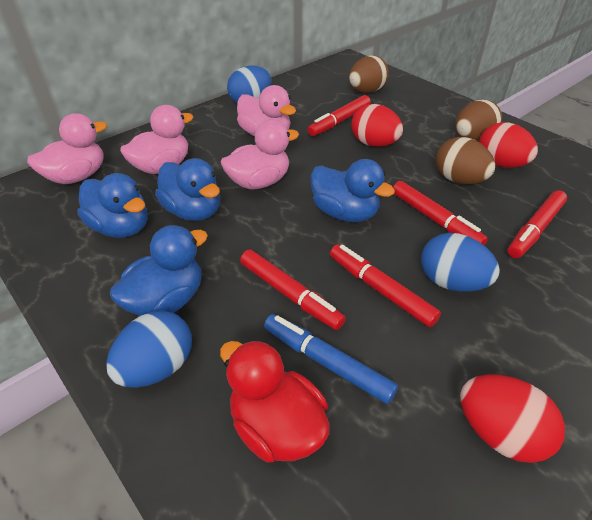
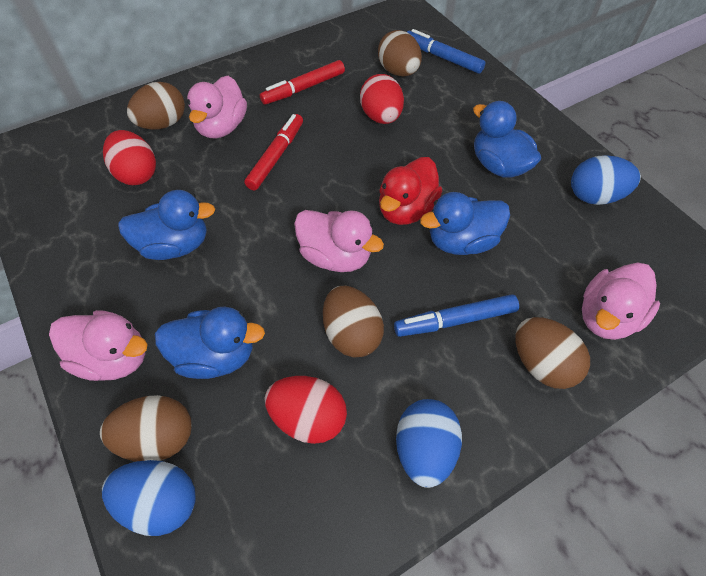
blue marker: 1 -> 2
brown egg: 3 -> 5
red marker: 5 -> 2

